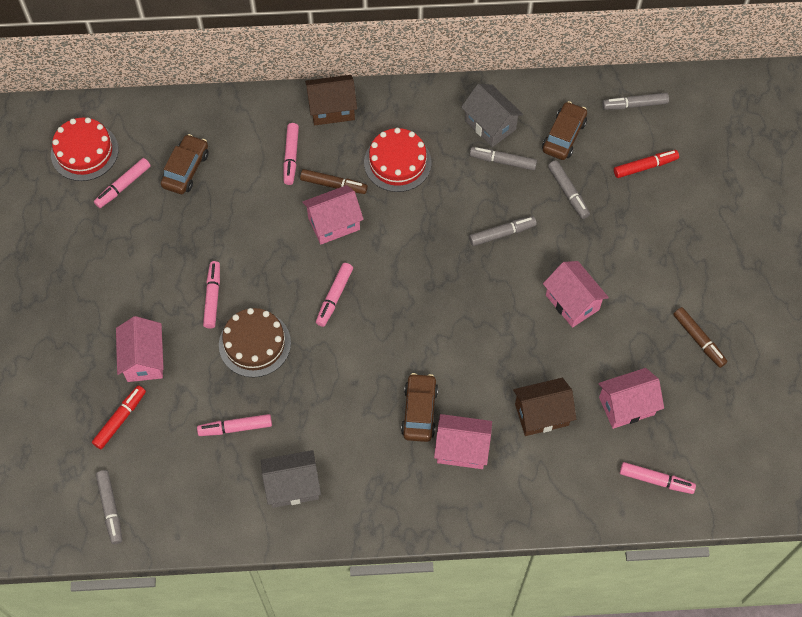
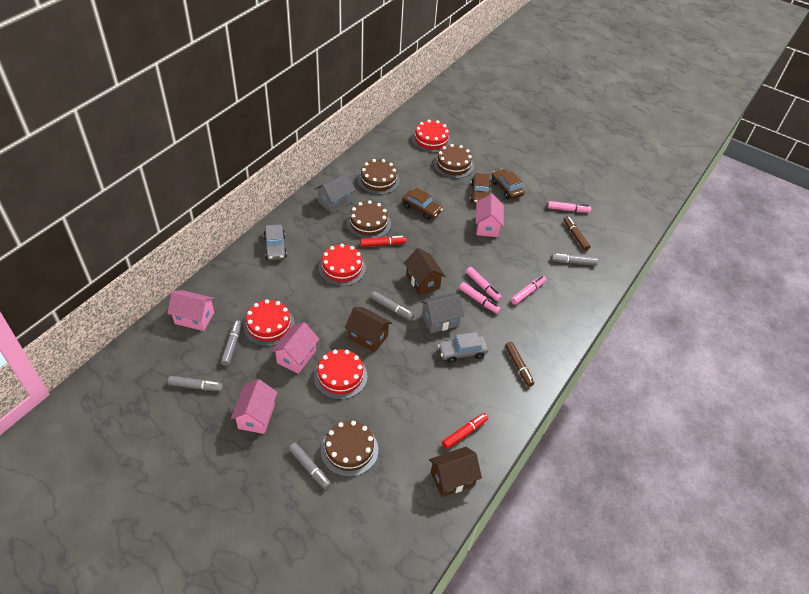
brown cake: 1 -> 4
brown house: 2 -> 3
grey car: 0 -> 2
pink house: 5 -> 4
pink marker: 6 -> 4
red cake: 2 -> 4

